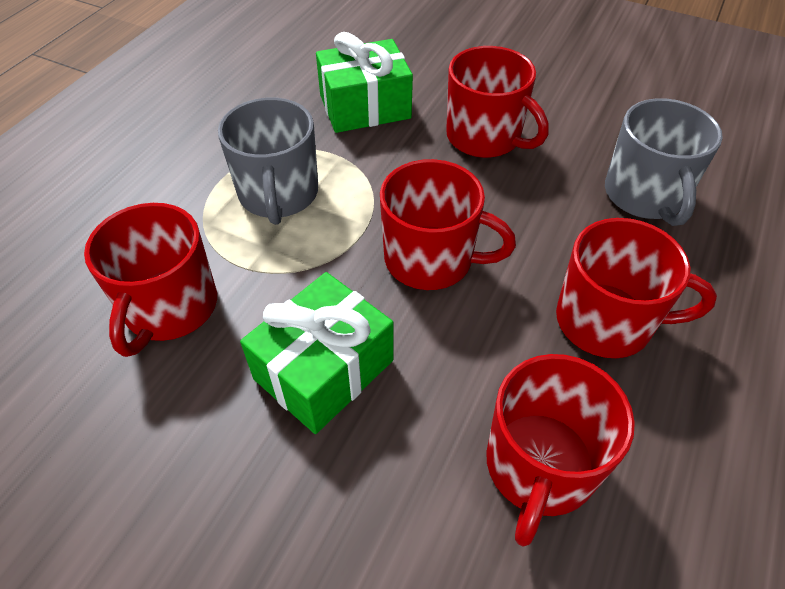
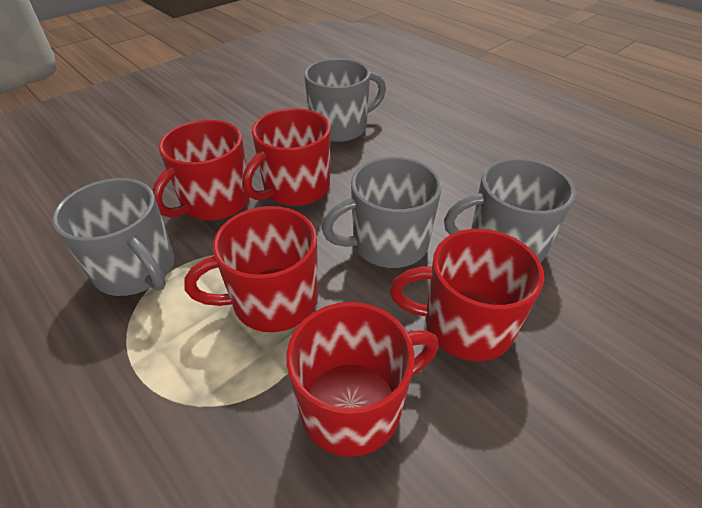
green gift: 2 -> 0
grey mug: 2 -> 4

